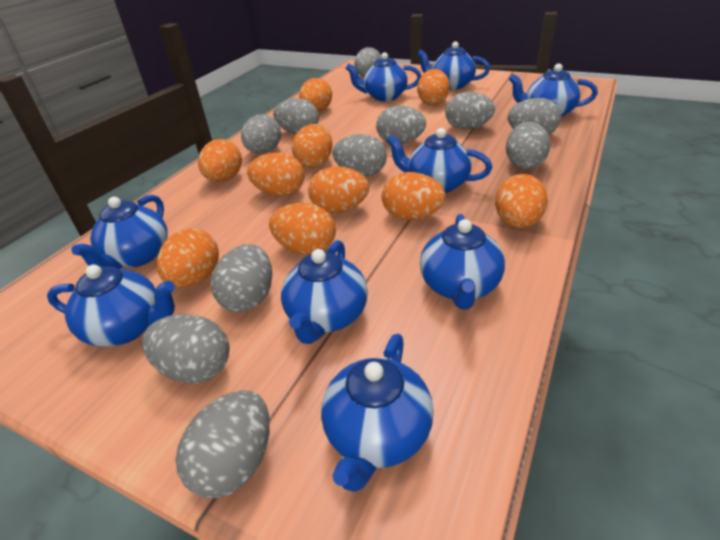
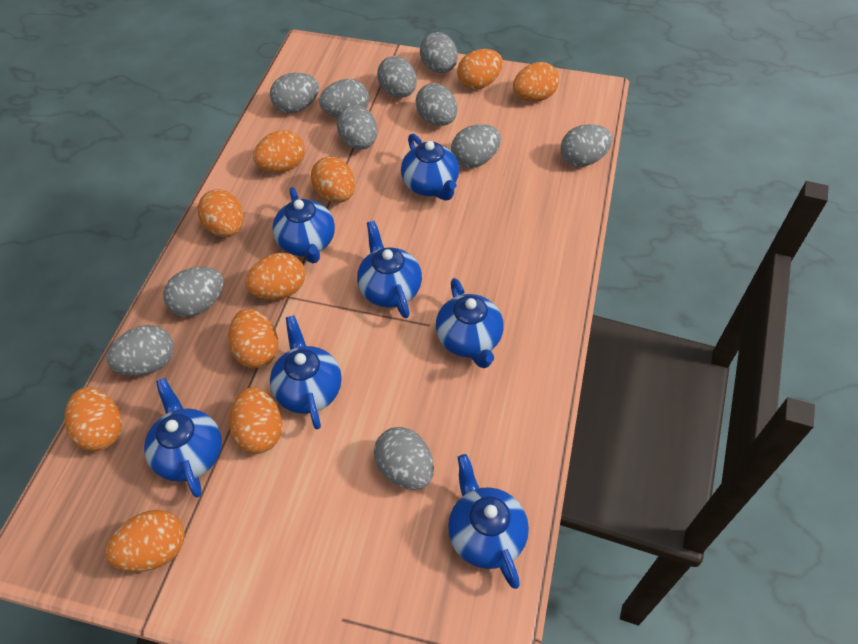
blue teapot: 9 -> 7

